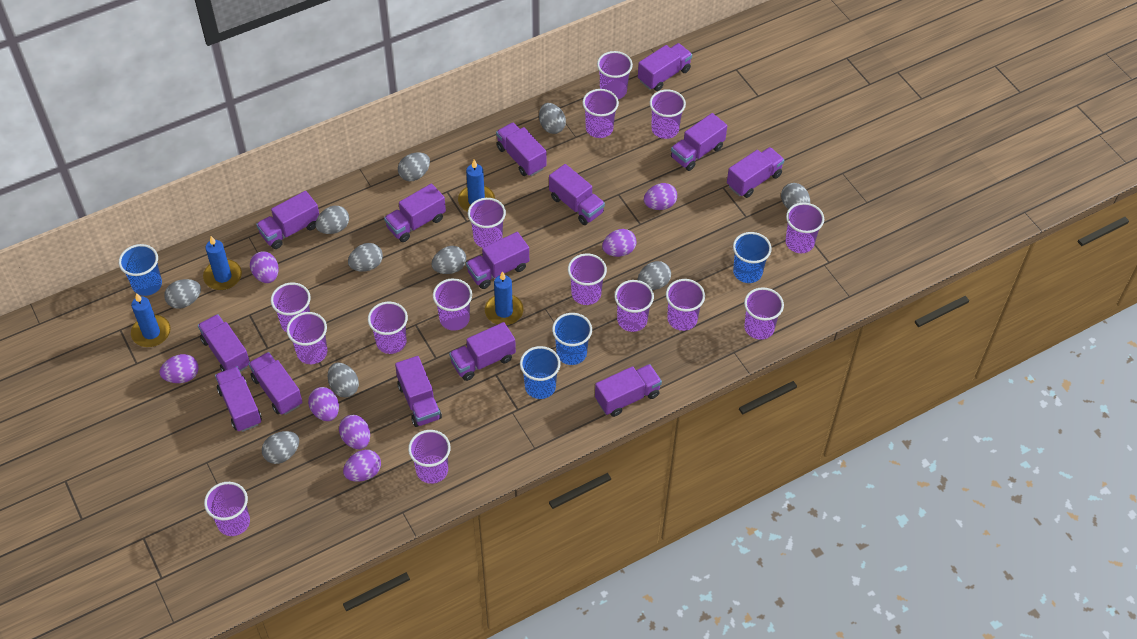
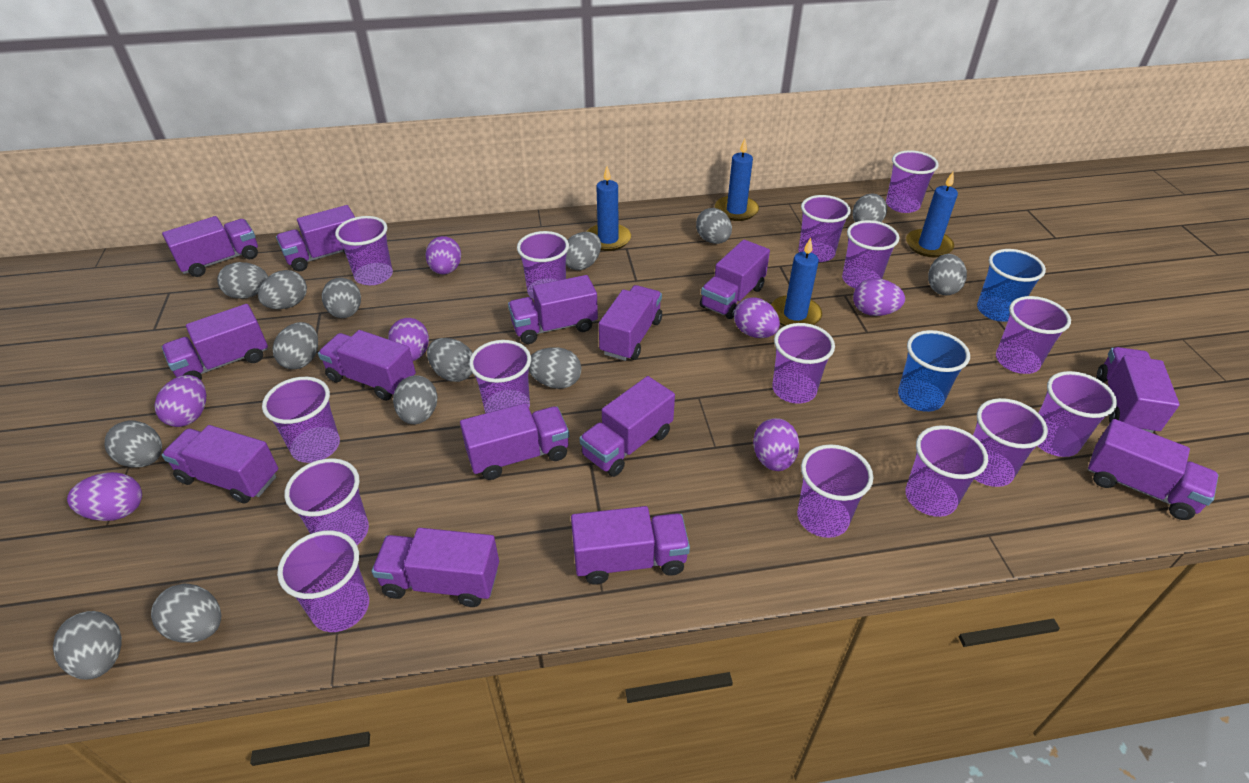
blue cup: 4 -> 2
grey egg: 10 -> 14

